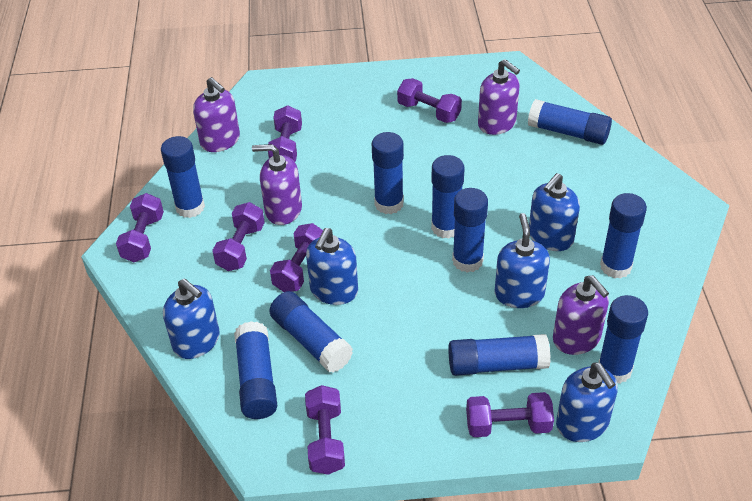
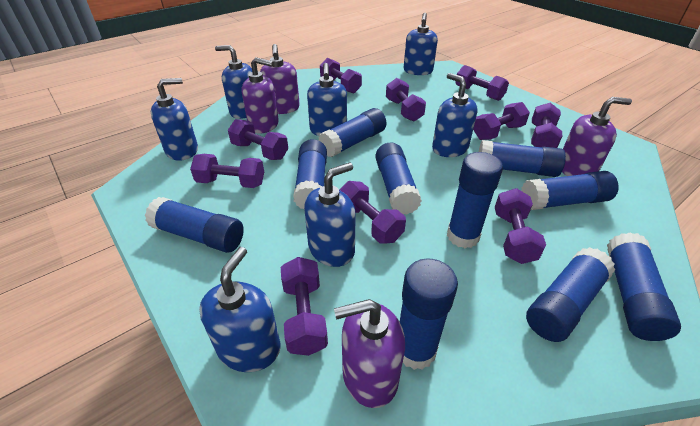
blue soap dispenser: 5 -> 7
purple dumbbell: 7 -> 10

